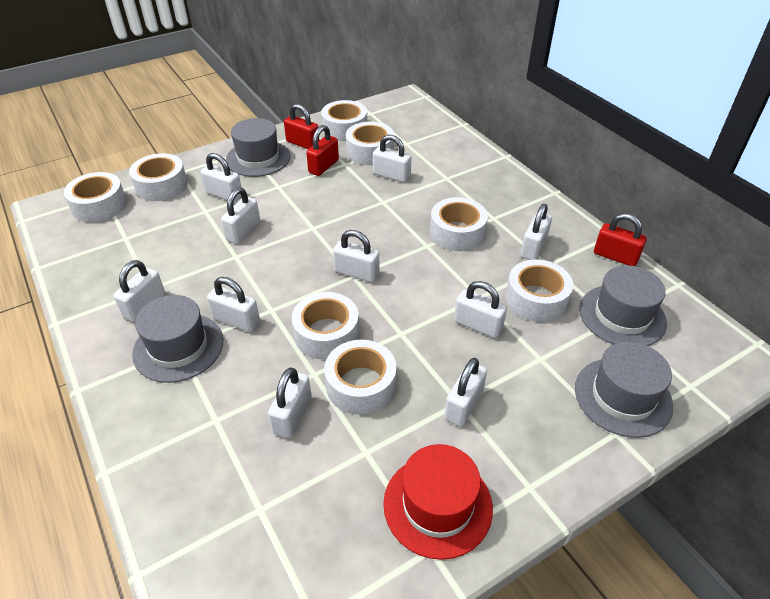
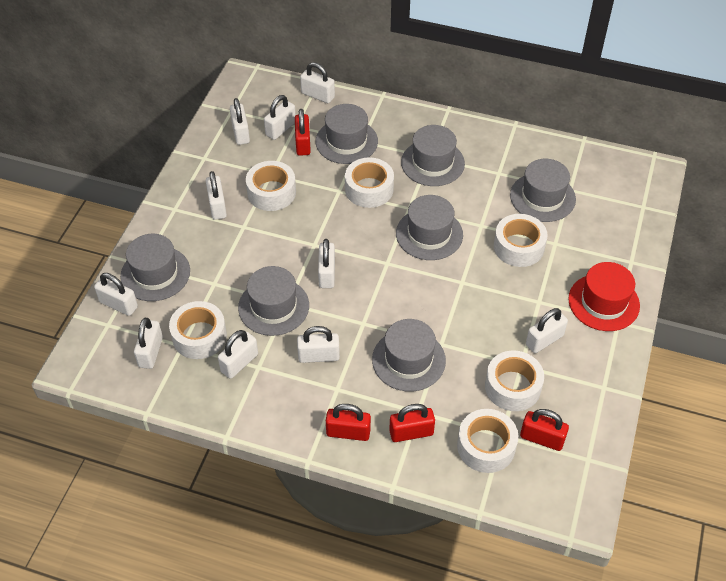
grey hat: 4 -> 7
red padlock: 3 -> 4
white tape: 8 -> 6

